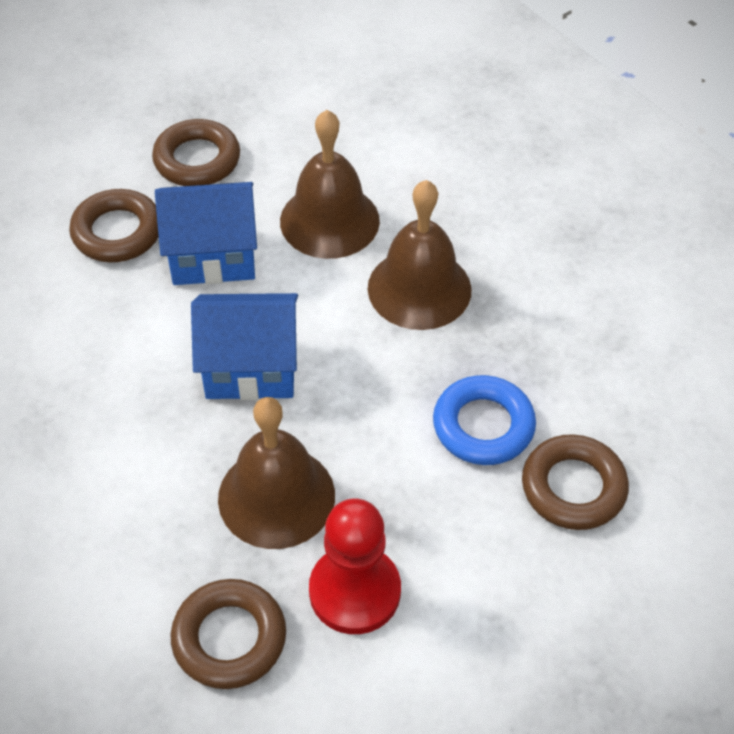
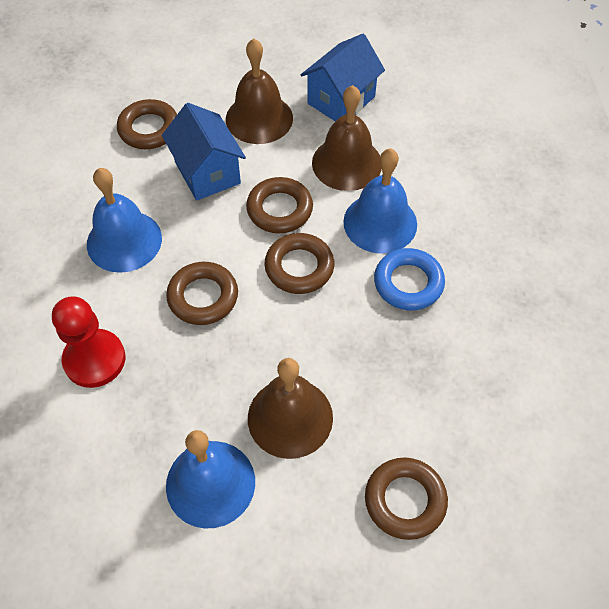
blue bell: 0 -> 3
brown ring: 4 -> 5

